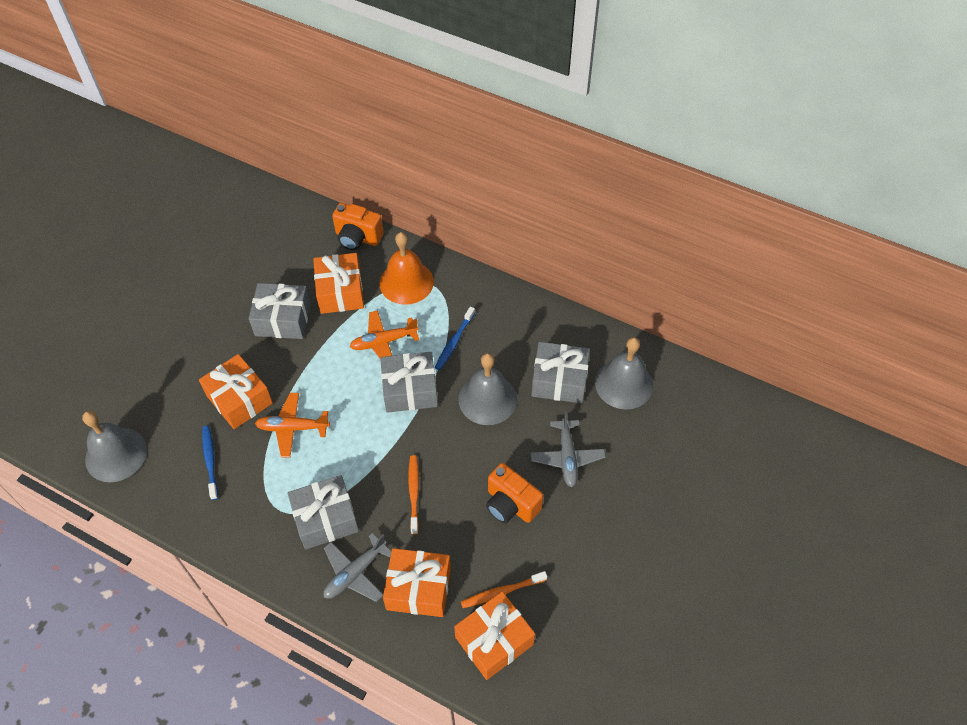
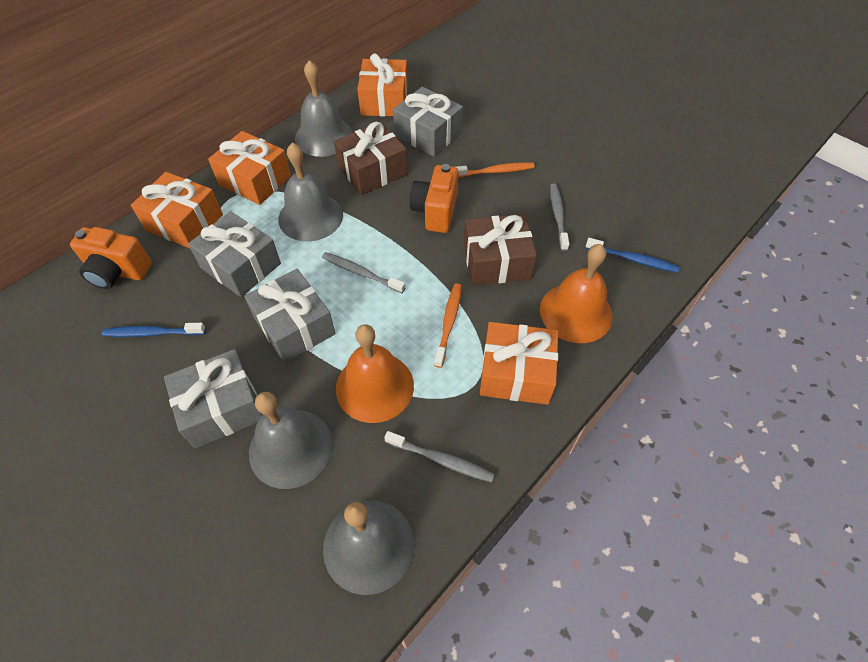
brown gift: 0 -> 2
grey bell: 3 -> 4
grey plane: 2 -> 0
grey toothbrush: 0 -> 3
orange bell: 1 -> 2
orange plane: 2 -> 0

